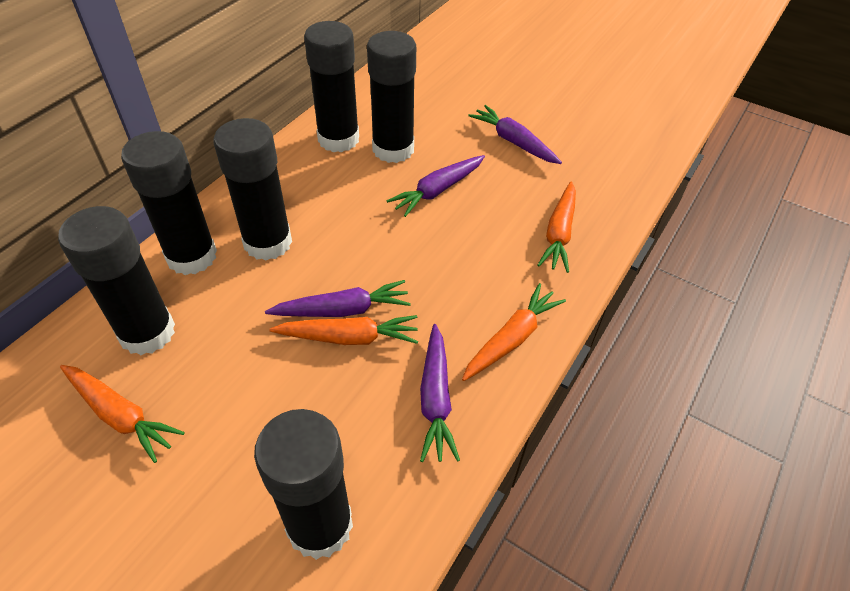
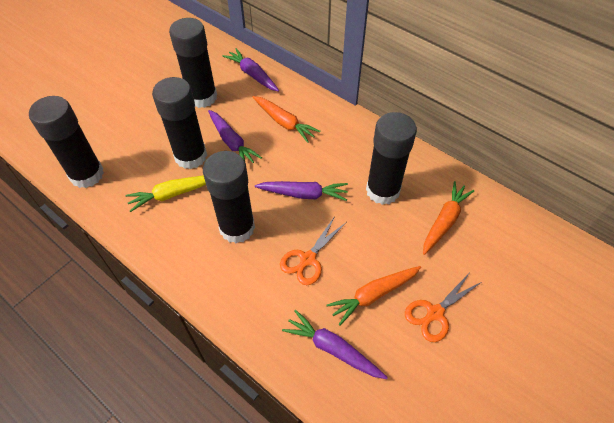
black glue stick: 6 -> 5
orange carrot: 4 -> 3
orange scissors: 0 -> 2
yellow carrot: 0 -> 1

